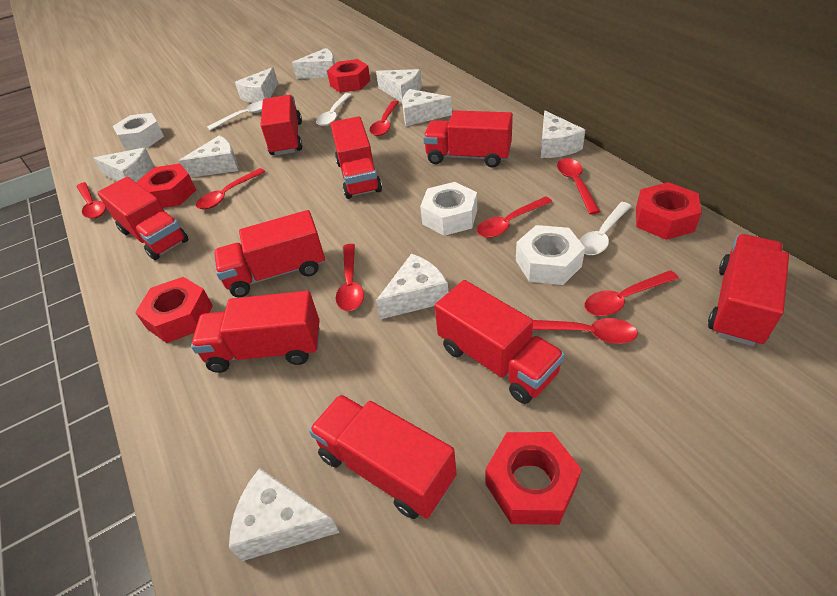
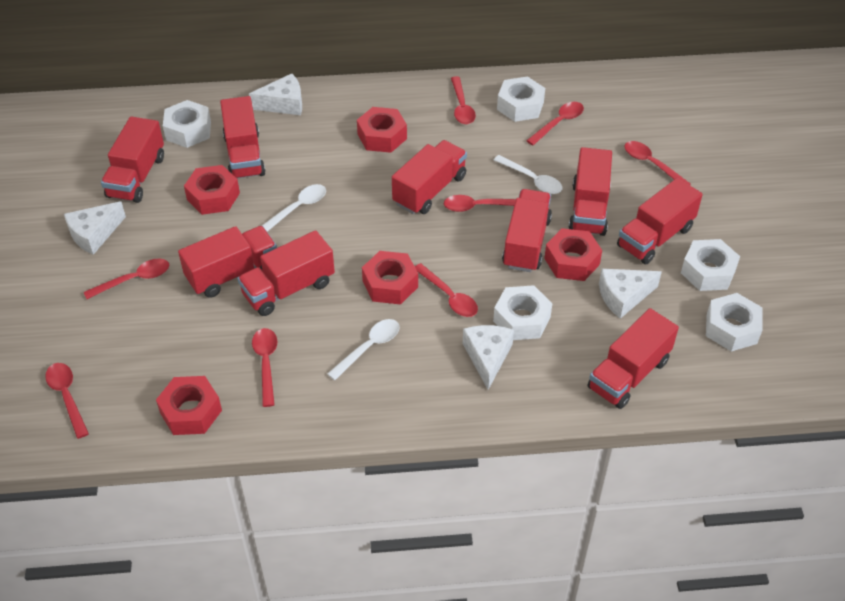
white cheese: 9 -> 4
white nut: 3 -> 5

